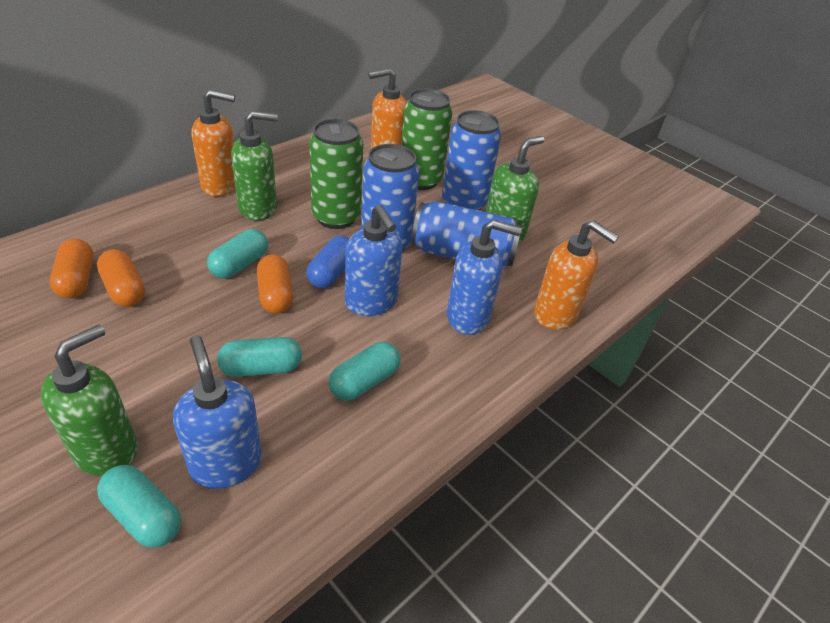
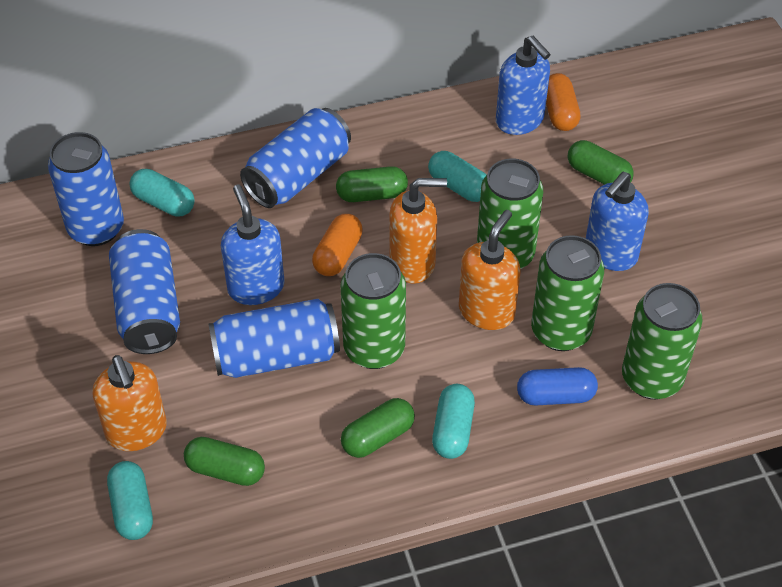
blue can: 3 -> 4
green can: 2 -> 4
green capsule: 0 -> 4
green soap dispenser: 3 -> 0
orange capsule: 3 -> 2

